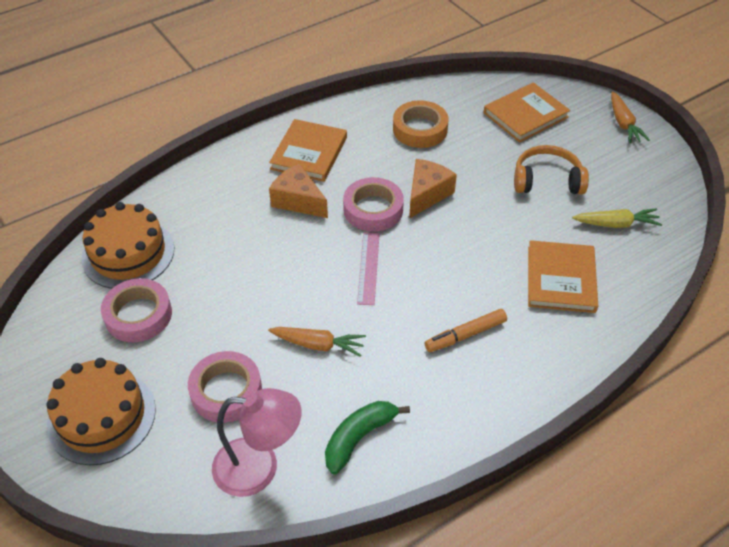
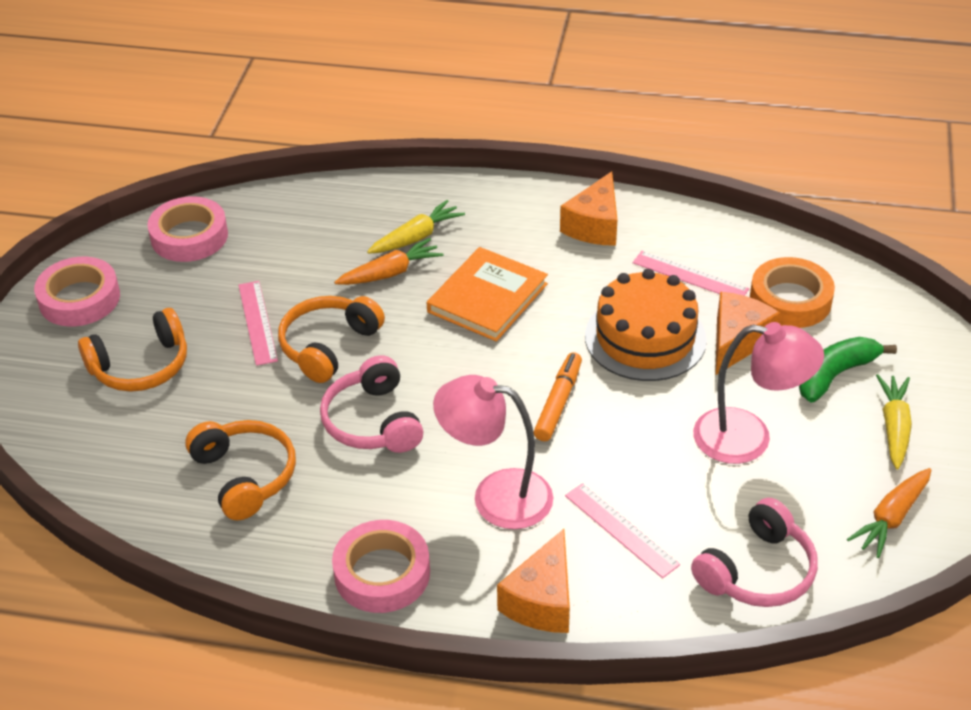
orange book: 3 -> 1
orange cake: 2 -> 1
orange cheese: 2 -> 3
orange headphones: 1 -> 3
pink headphones: 0 -> 2
pink lamp: 1 -> 2
pink ruler: 1 -> 3
yellow carrot: 1 -> 2

